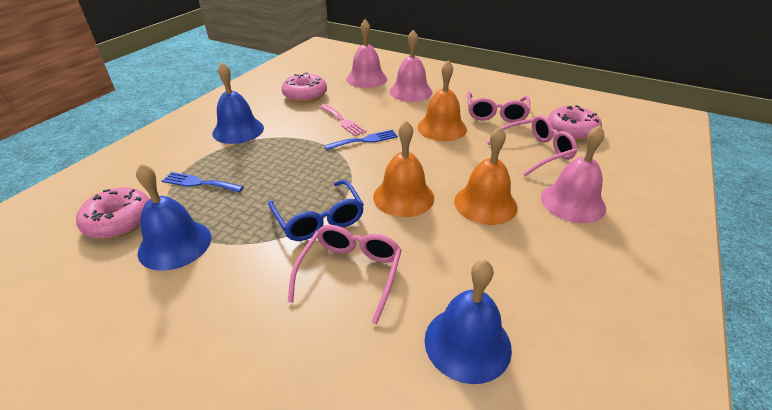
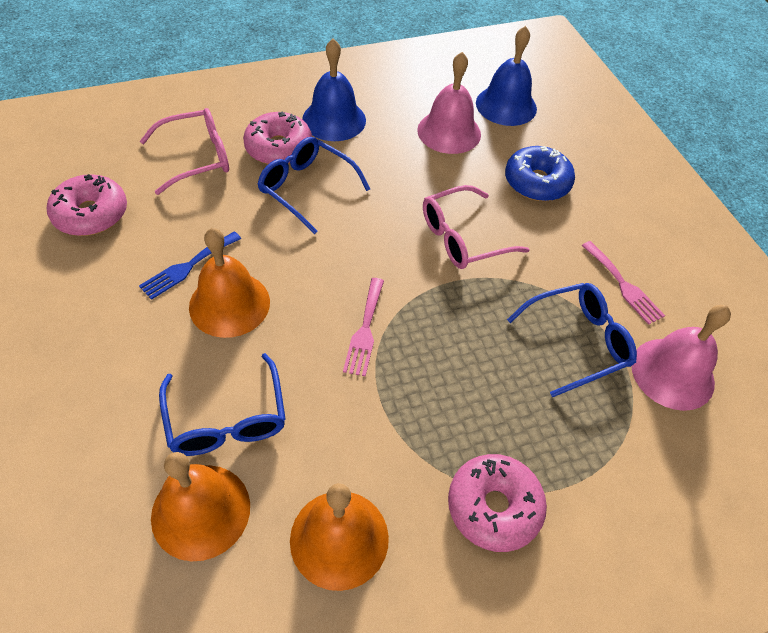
blue bell: 3 -> 2
blue donut: 0 -> 1
blue fork: 2 -> 1
blue glasses: 1 -> 3
pink bell: 3 -> 2
pink fork: 1 -> 2
pink glasses: 3 -> 2

